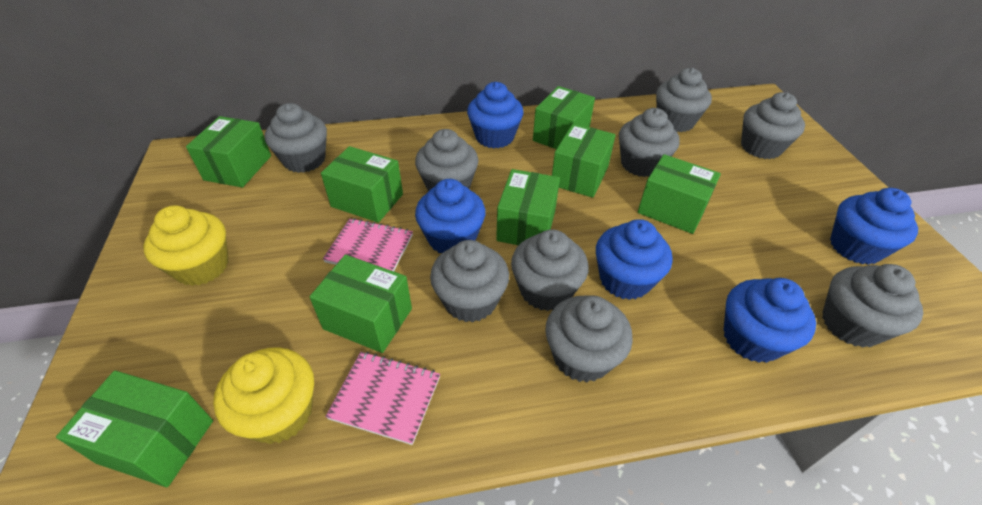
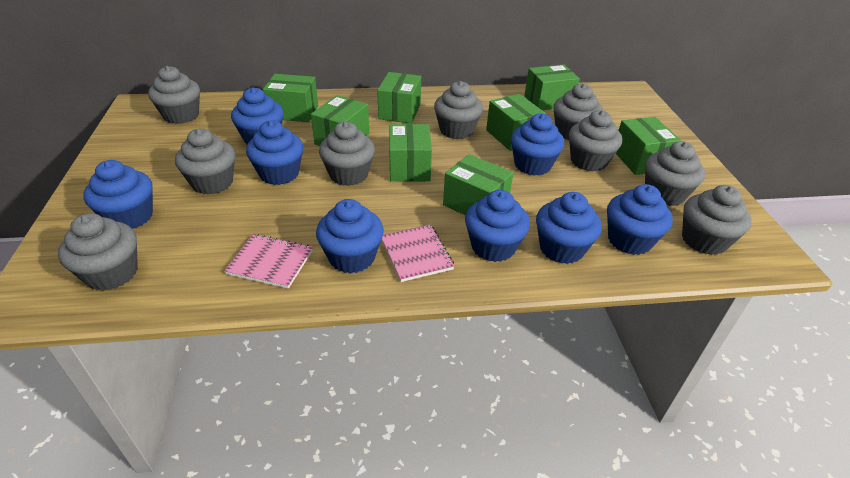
blue cupcake: 5 -> 8
yellow cupcake: 2 -> 0

